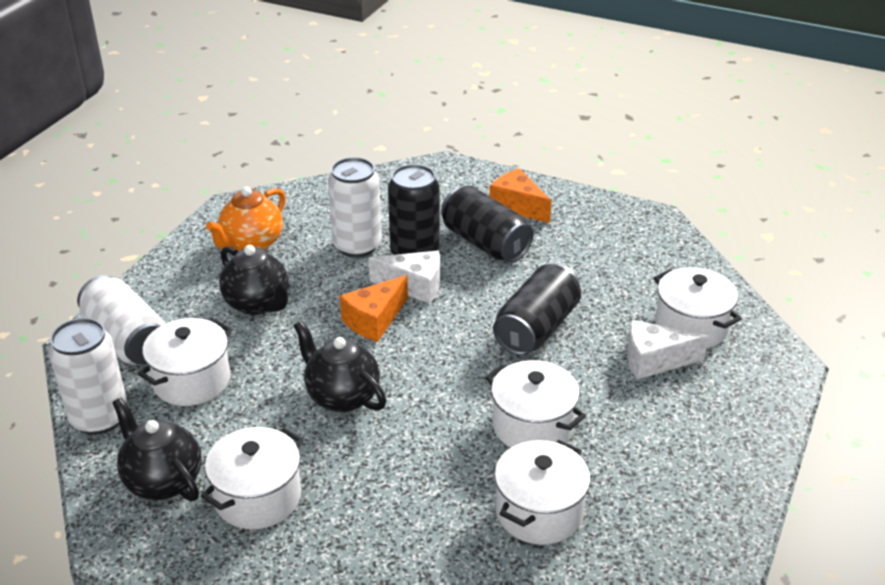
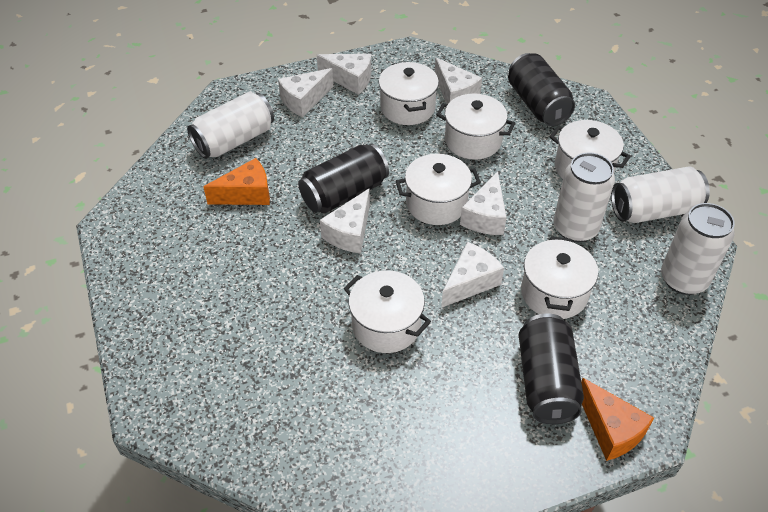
black teapot: 3 -> 0
orange teapot: 1 -> 0
white can: 3 -> 4
white cheese: 2 -> 6
white pot: 5 -> 6

